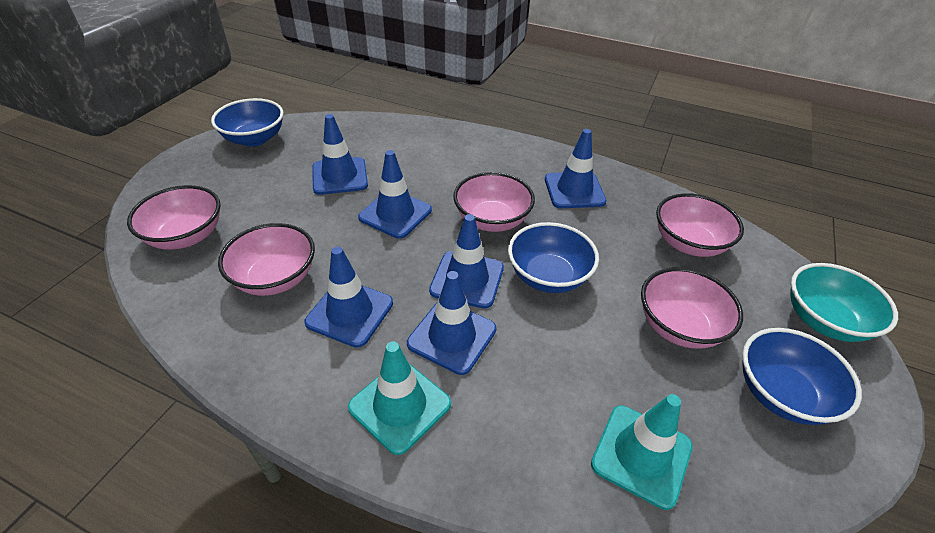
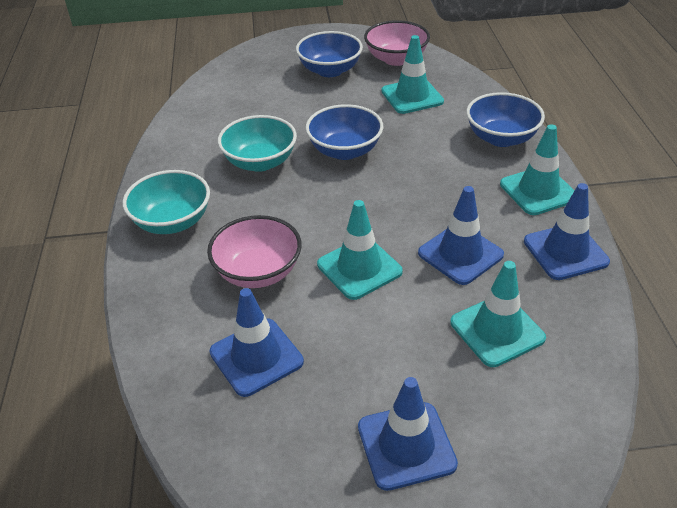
blue traffic cone: 6 -> 4
pink bowl: 5 -> 2
turquoise bowl: 1 -> 2
turquoise traffic cone: 2 -> 4

